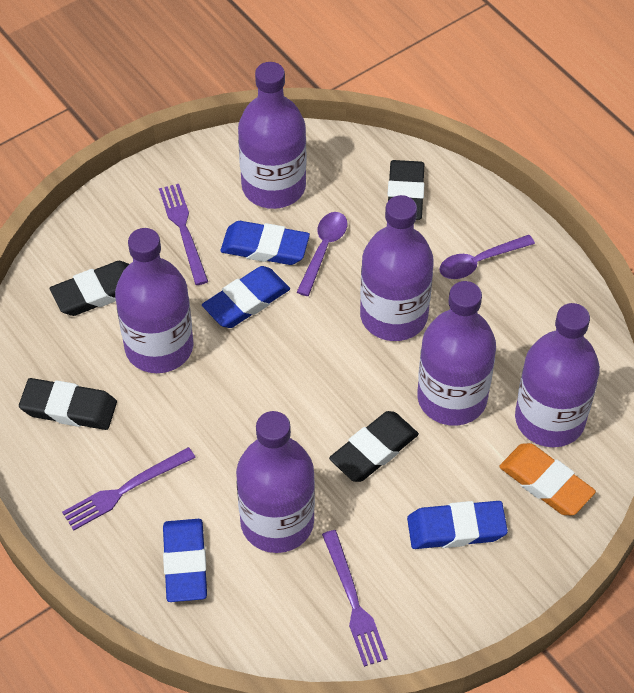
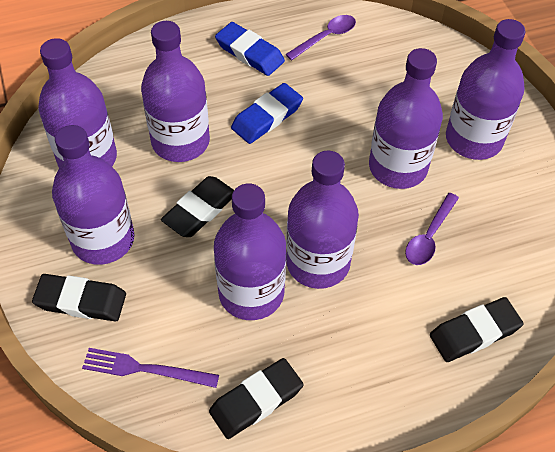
blue eraser: 4 -> 2
orange eraser: 1 -> 0
purple bottle: 6 -> 7
purple fork: 3 -> 1

